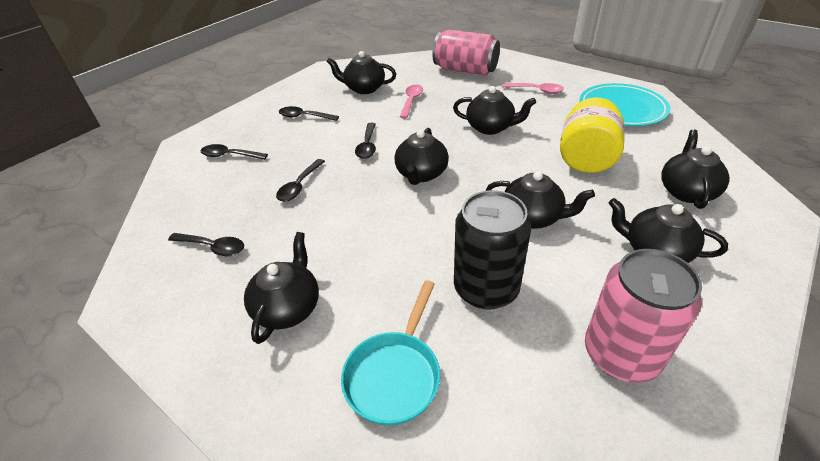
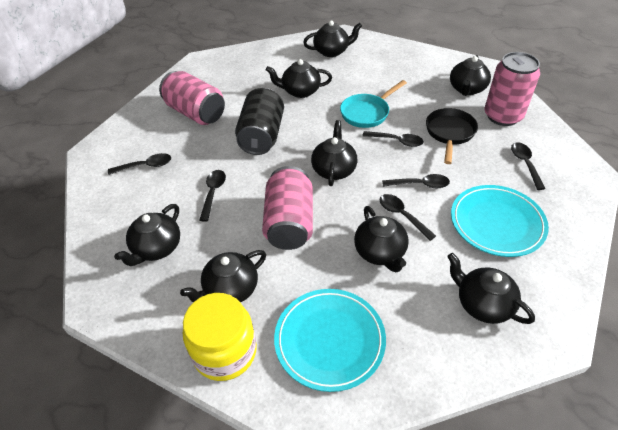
black pan: 0 -> 1
black spoon: 5 -> 6
black teapot: 7 -> 8
pink can: 2 -> 3
pink spoon: 2 -> 0
turquoise plate: 1 -> 2

